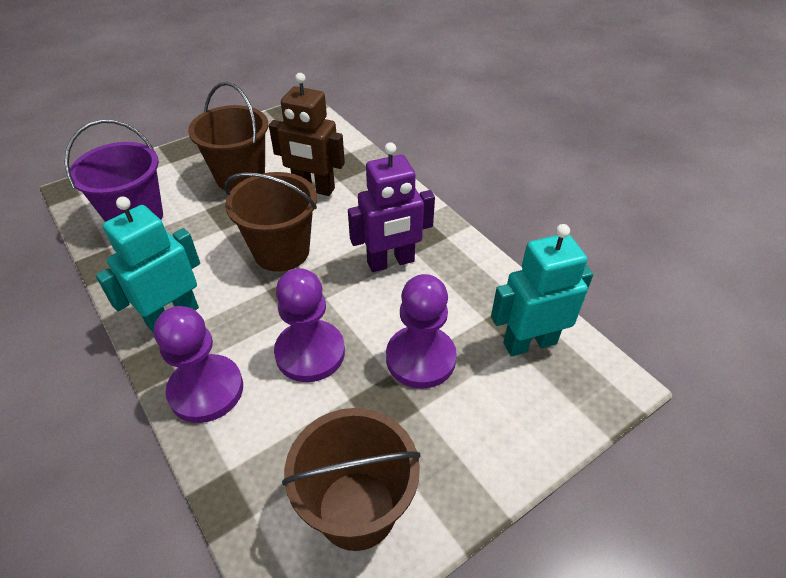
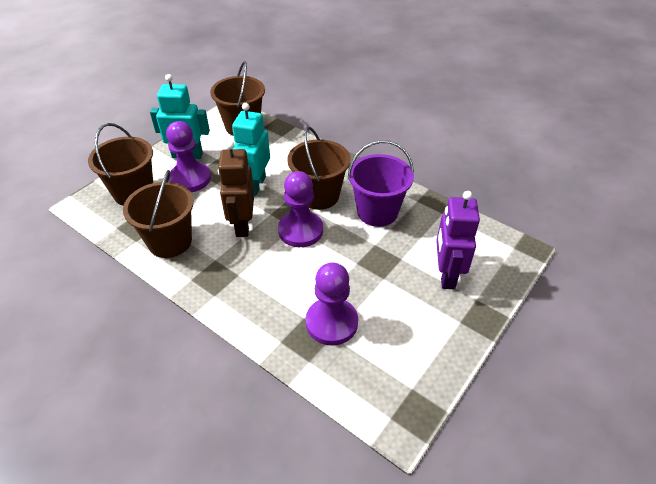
brown bucket: 3 -> 4

